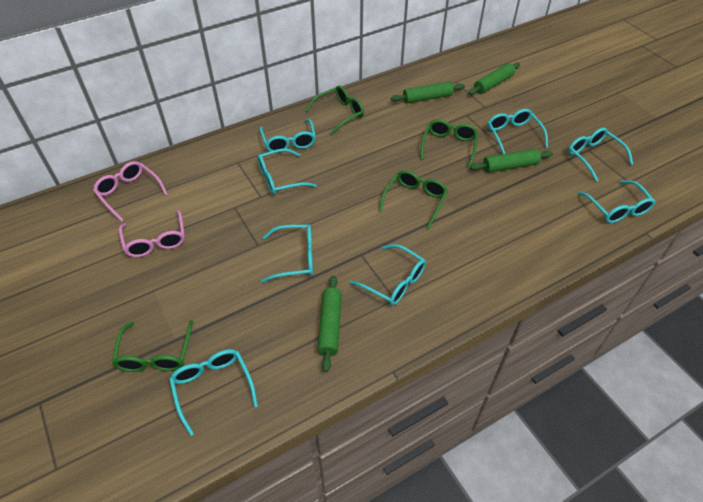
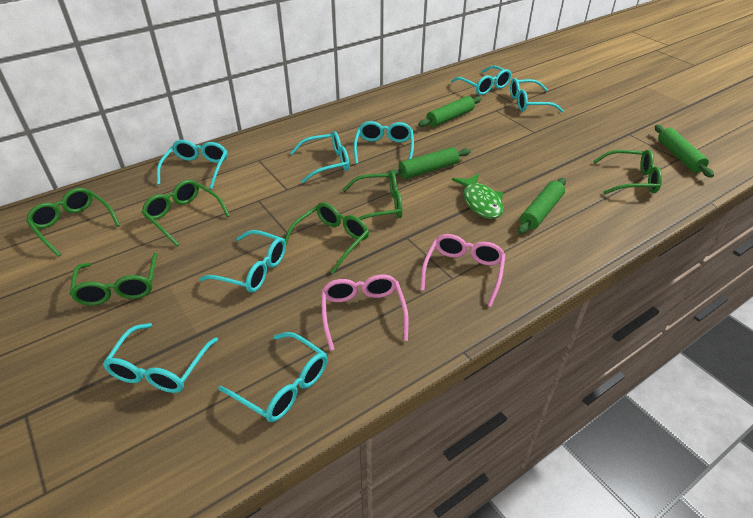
green fish: 0 -> 1
green glasses: 4 -> 6

